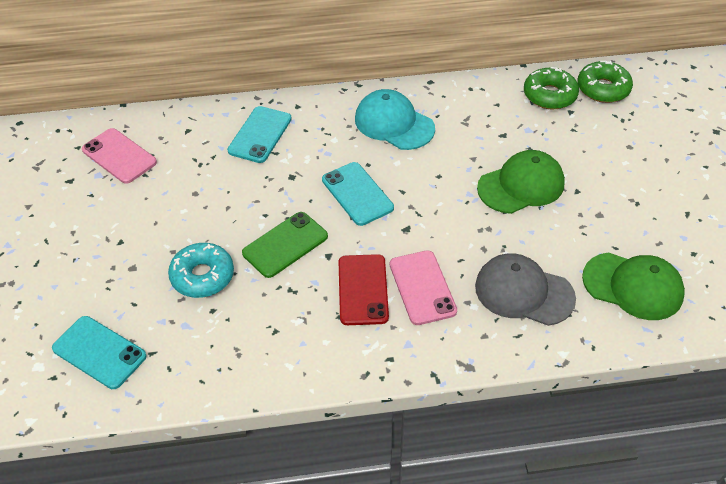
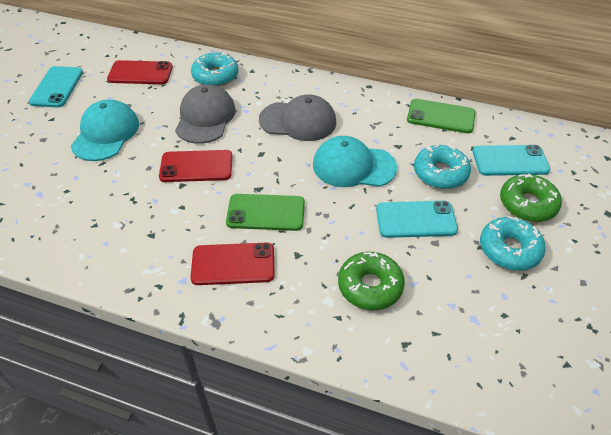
green cap: 2 -> 0
green phone: 1 -> 2
grey cap: 1 -> 2
pink phone: 2 -> 0
red phone: 1 -> 3
turquoise cap: 1 -> 2
turquoise donut: 1 -> 3

